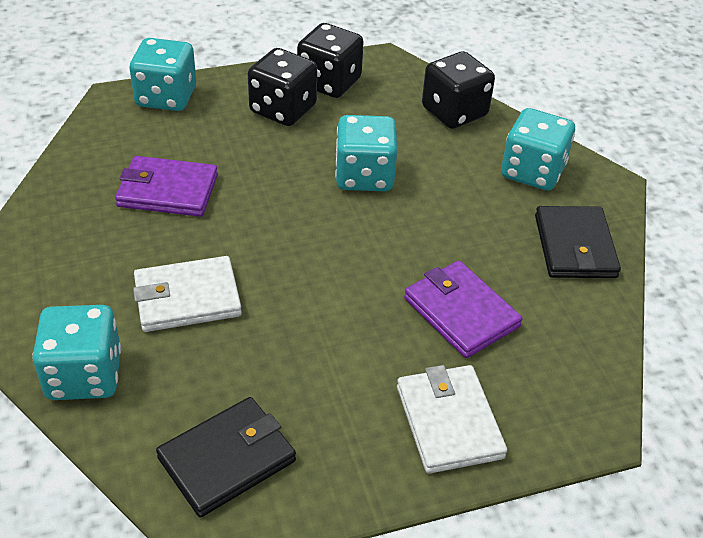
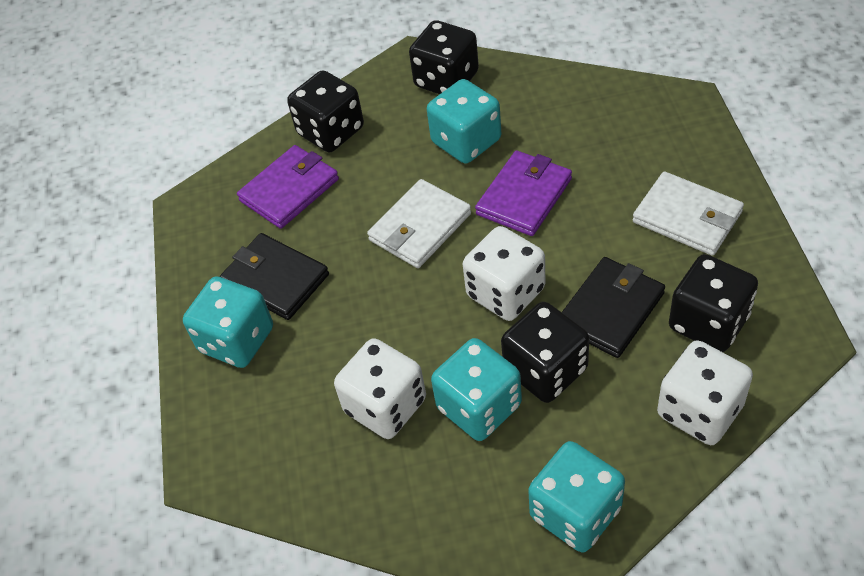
black dice: 3 -> 4
white dice: 0 -> 3

